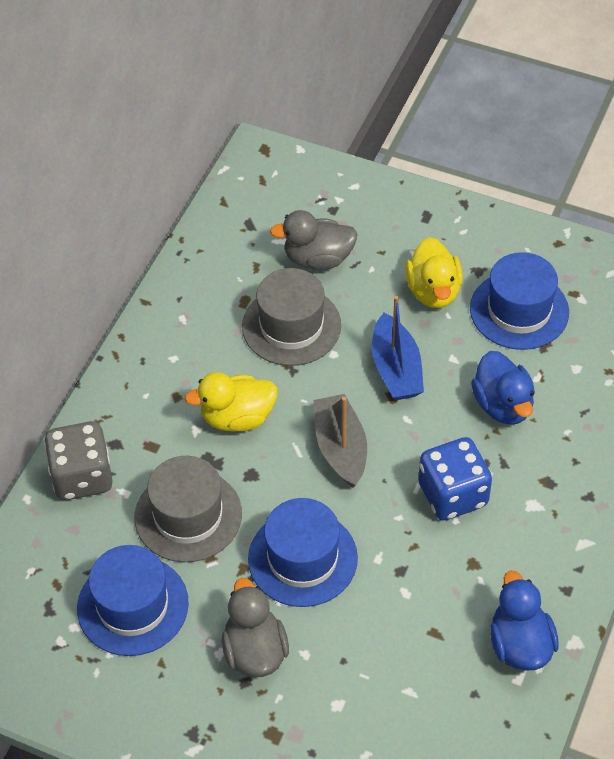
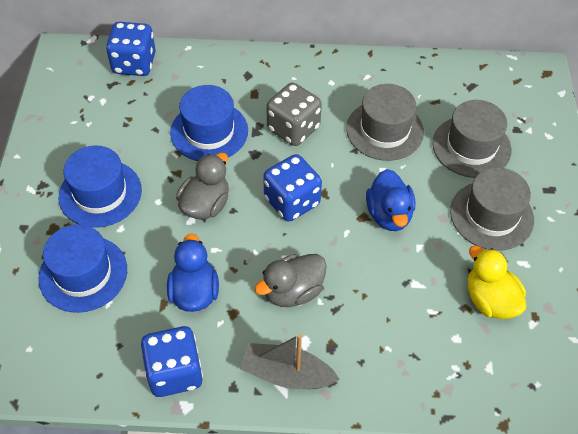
blue boat: 1 -> 0
blue dice: 1 -> 3
grey hat: 2 -> 3
yellow duck: 2 -> 1

